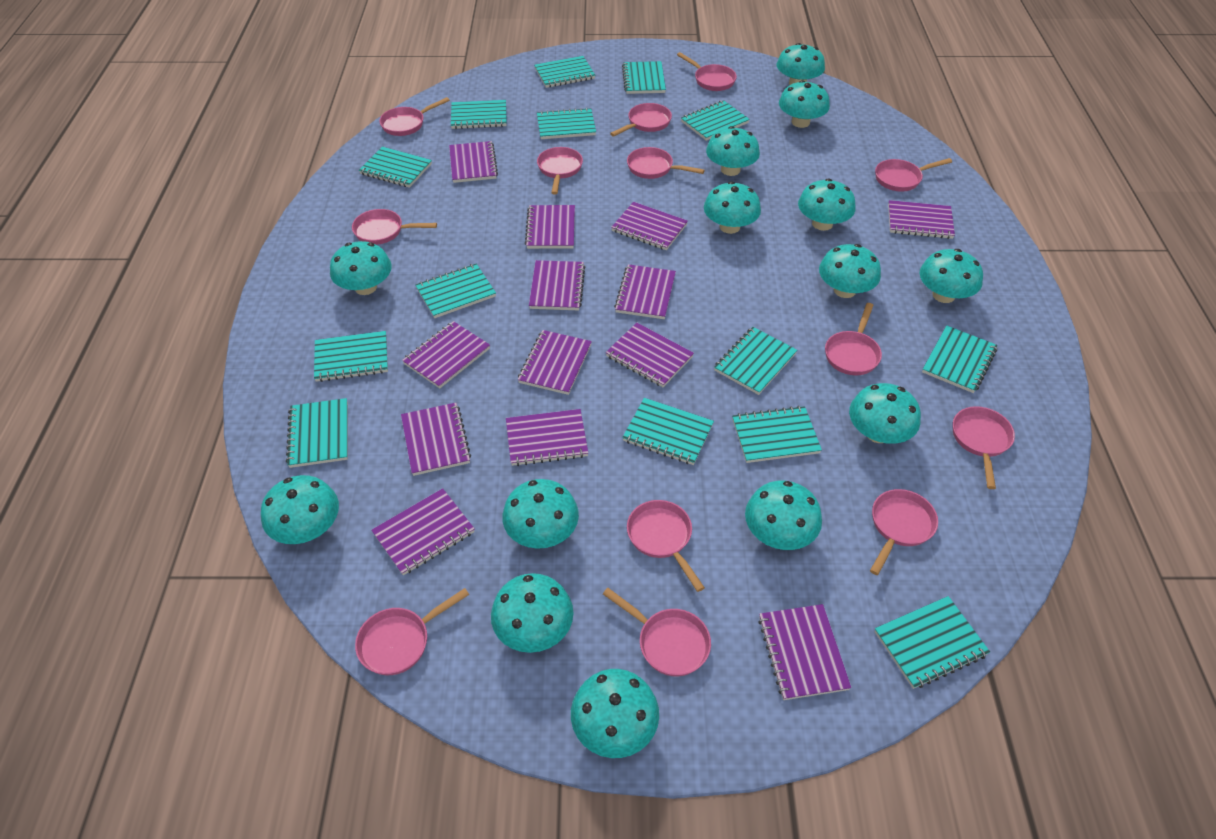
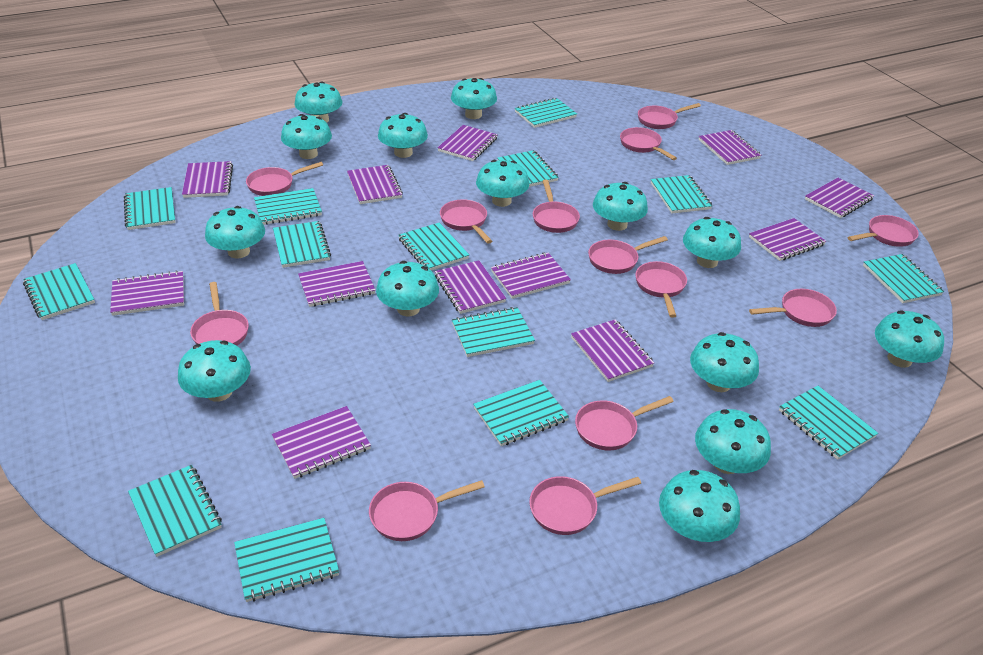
purple notebook: 13 -> 12

